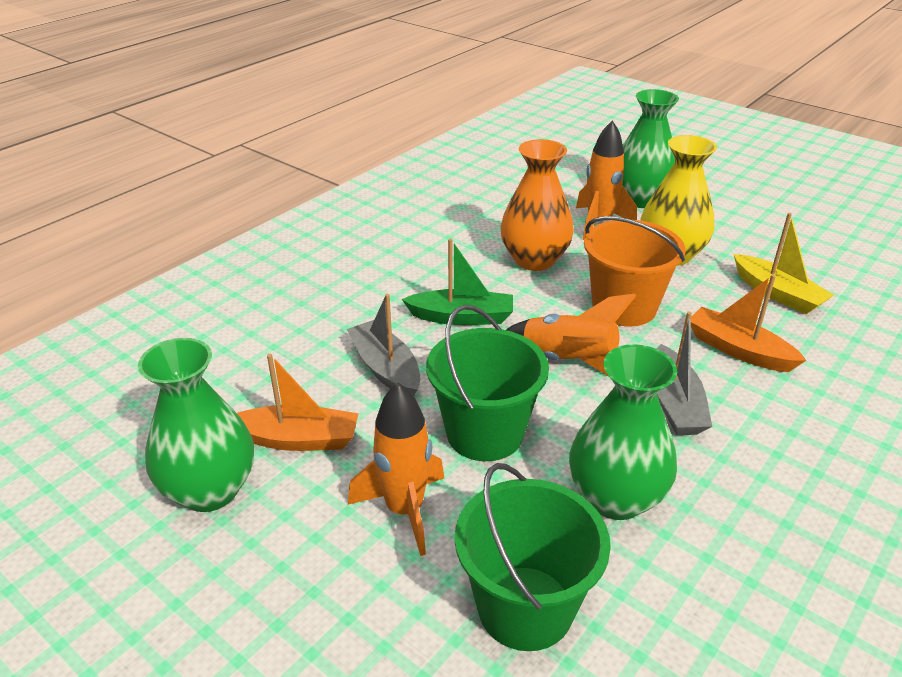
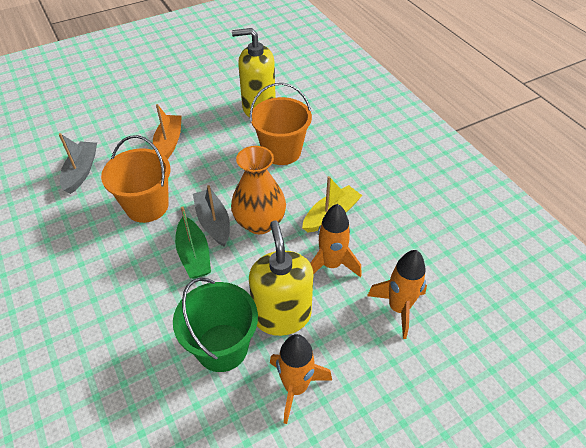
green bucket: 2 -> 1
green vase: 3 -> 0
orange boat: 2 -> 1
orange bucket: 1 -> 2
yellow soap dispenser: 0 -> 2
yellow vase: 1 -> 0

